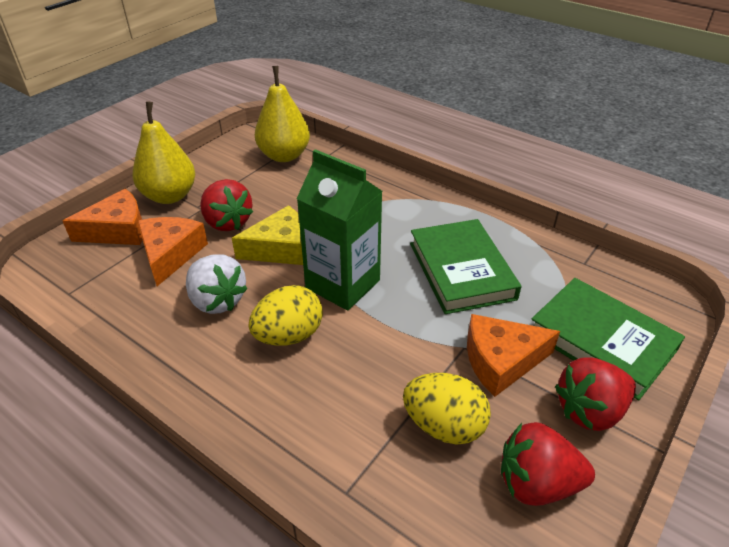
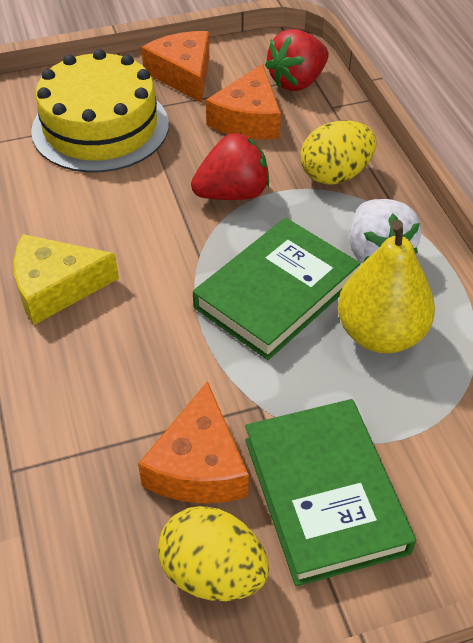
green carton: 1 -> 0
red strawberry: 3 -> 2
yellow cake: 0 -> 1
yellow pear: 2 -> 1

